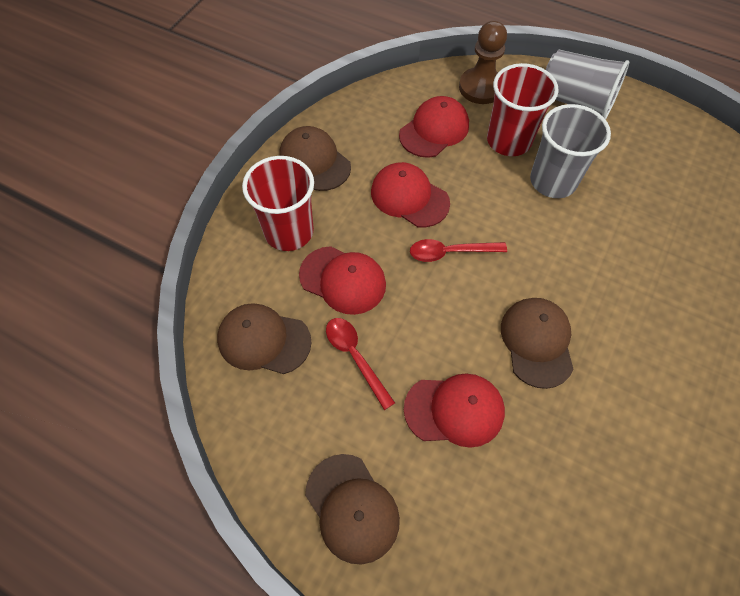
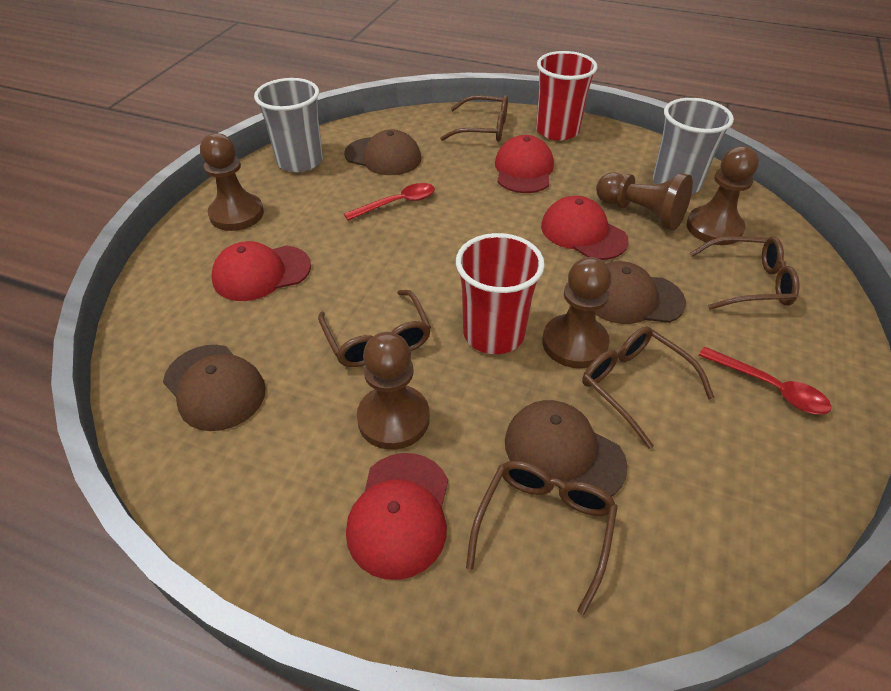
brown glasses: 0 -> 5
brown pawn: 1 -> 5

